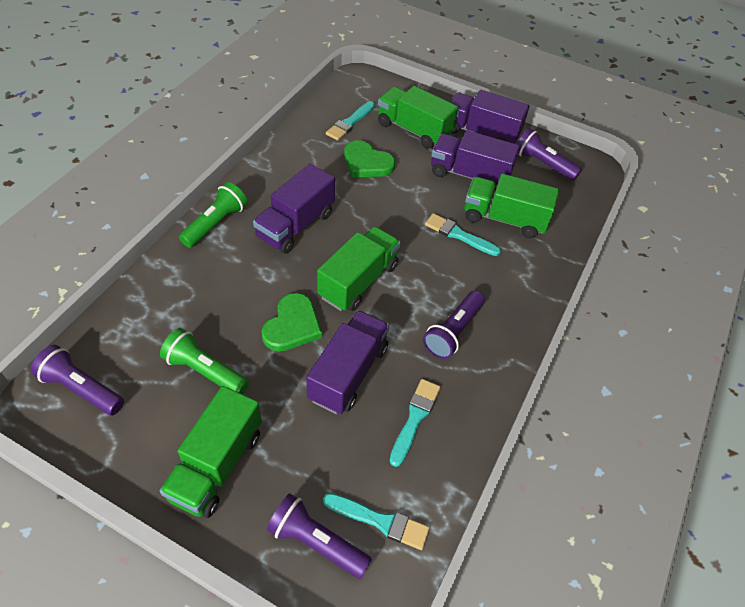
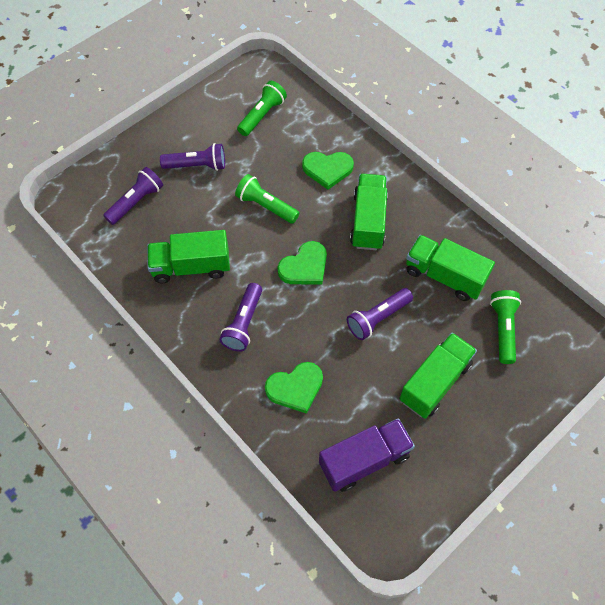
green flashlight: 2 -> 3
green heart: 2 -> 3
purple truck: 4 -> 1
turquoise brush: 4 -> 0

